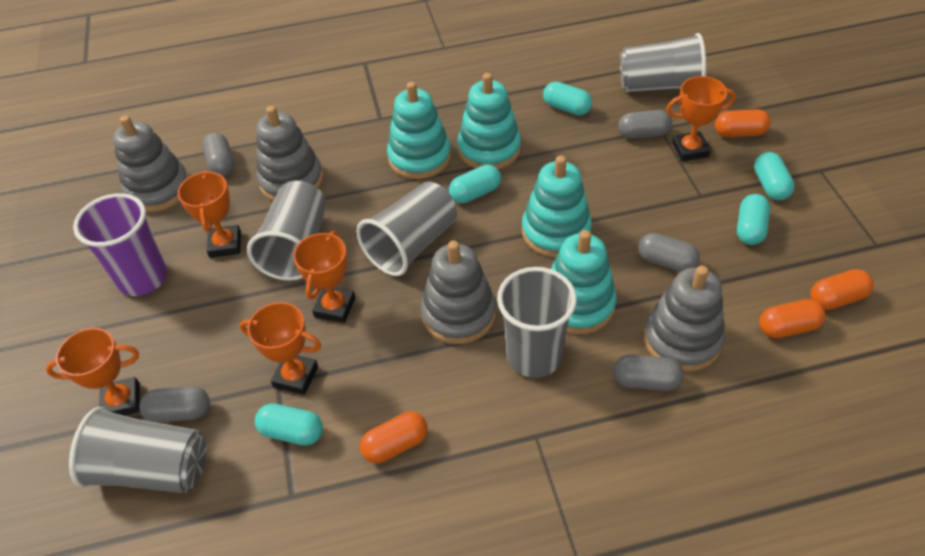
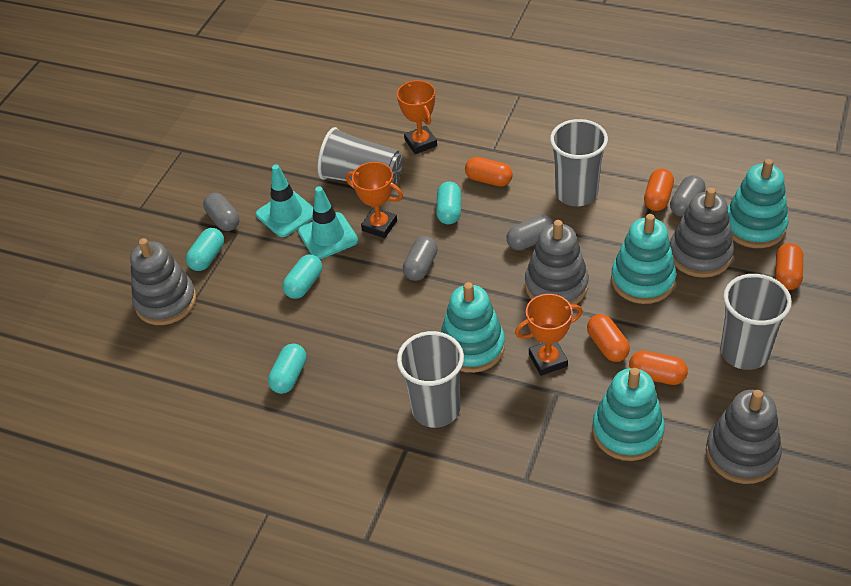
grey capsule: 5 -> 4
grey cup: 5 -> 4
orange capsule: 4 -> 5
orange trophy: 5 -> 3
purple cup: 1 -> 0
turquoise capsule: 5 -> 4
turquoise traffic cone: 0 -> 2

